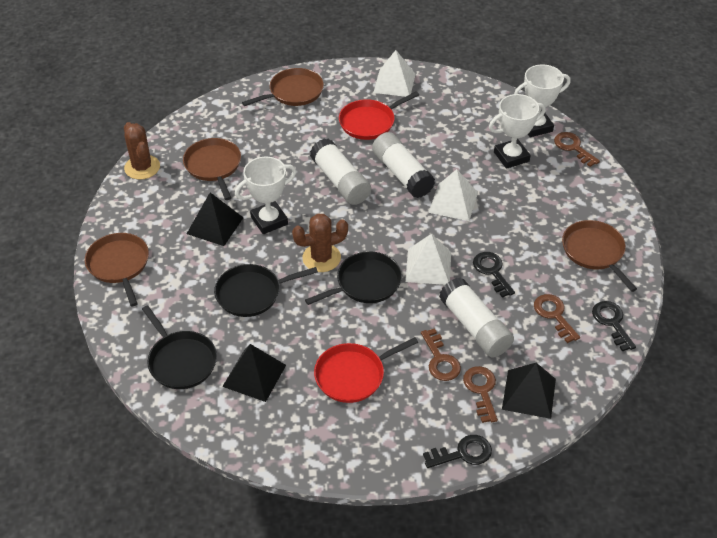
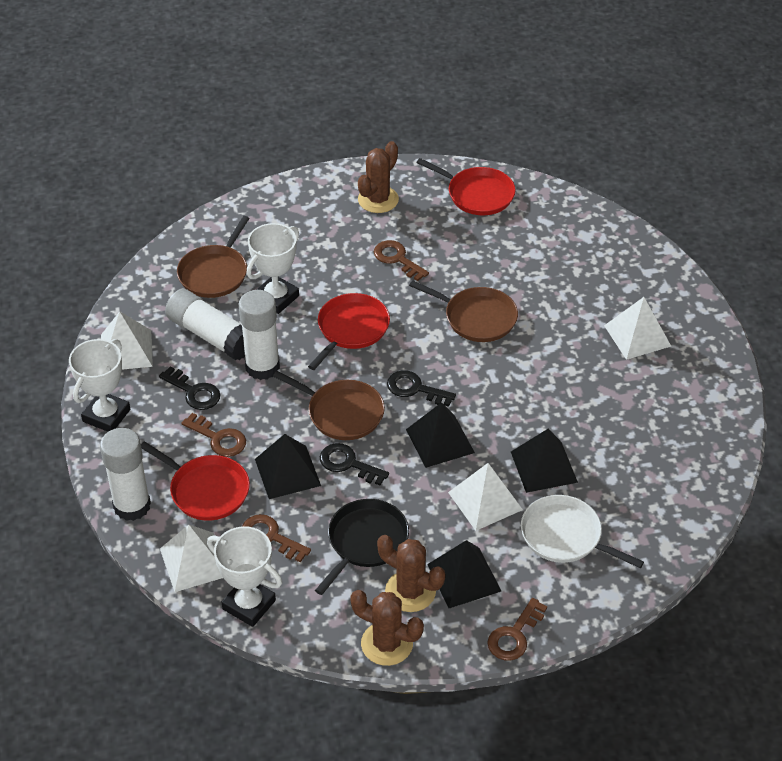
black pan: 3 -> 1
black pyramid: 3 -> 4
brown cactus: 2 -> 3
brown pan: 4 -> 3
red pan: 2 -> 3
white pan: 0 -> 1
white pyramid: 3 -> 4

